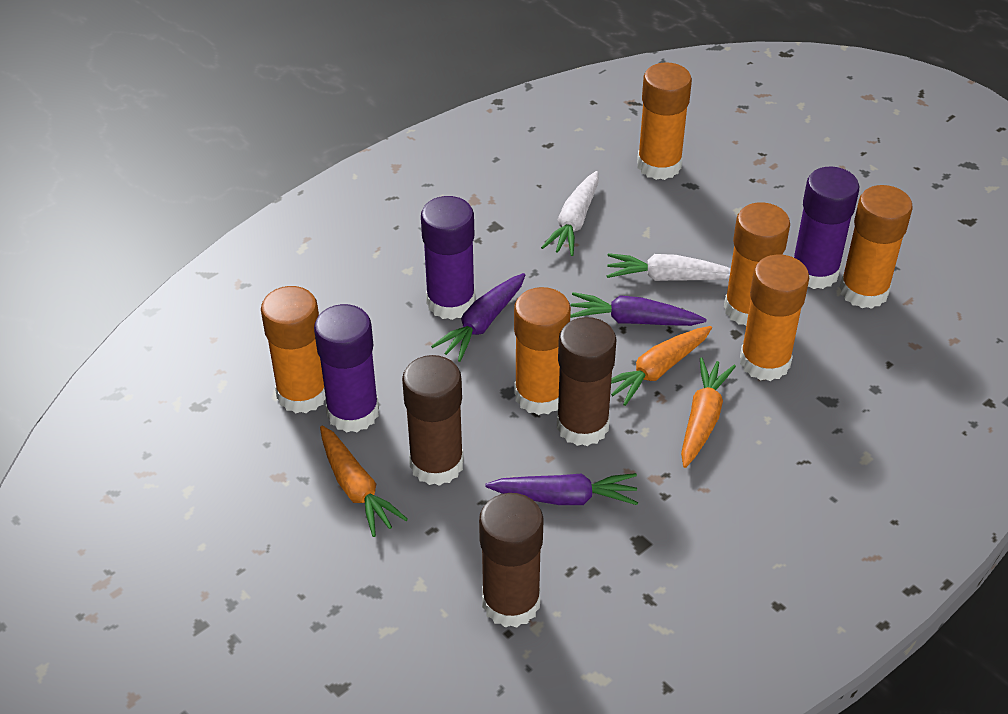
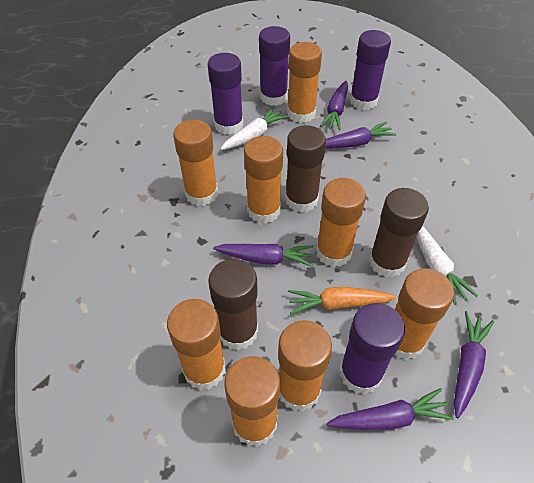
orange carrot: 3 -> 1
orange glue stick: 6 -> 8
purple carrot: 3 -> 5
purple glue stick: 3 -> 4

